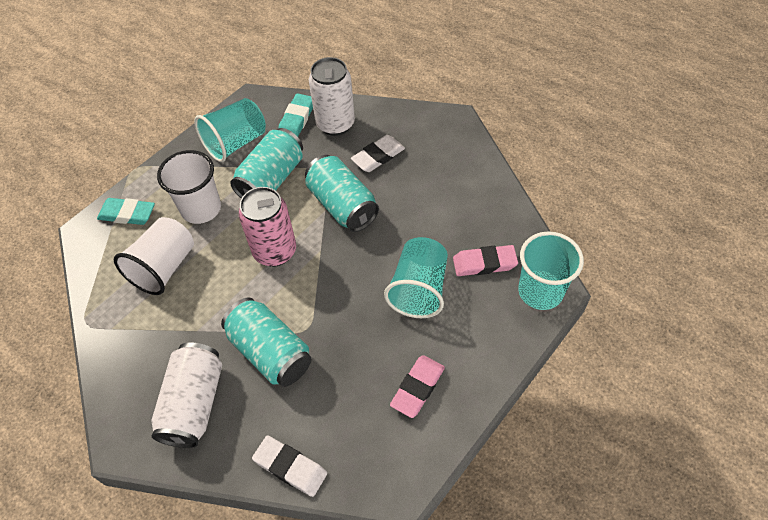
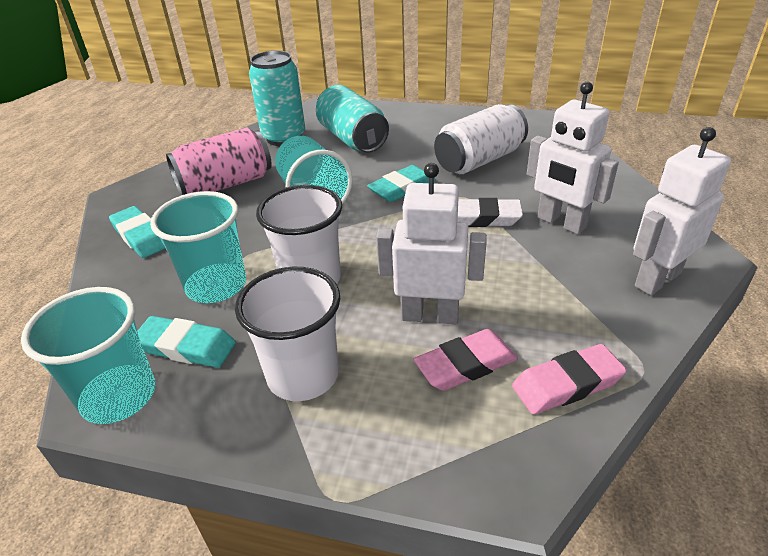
turquoise can: 3 -> 2
turquoise eraser: 2 -> 3
white can: 2 -> 1
white eraser: 2 -> 1
white robot: 0 -> 3

